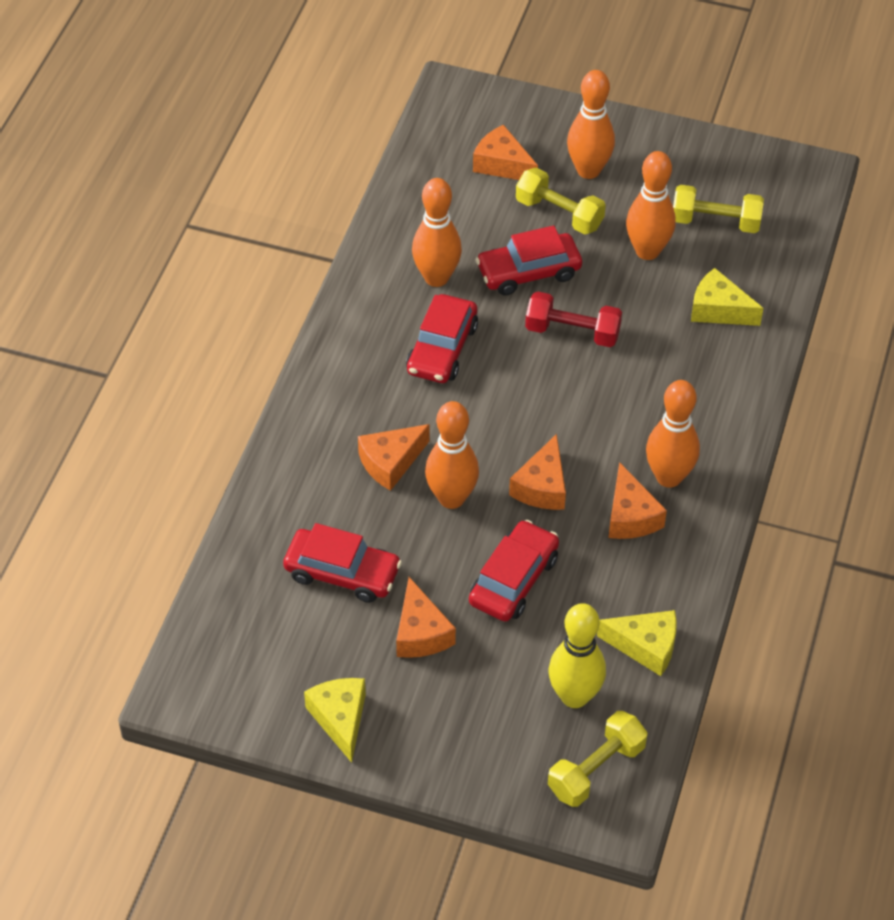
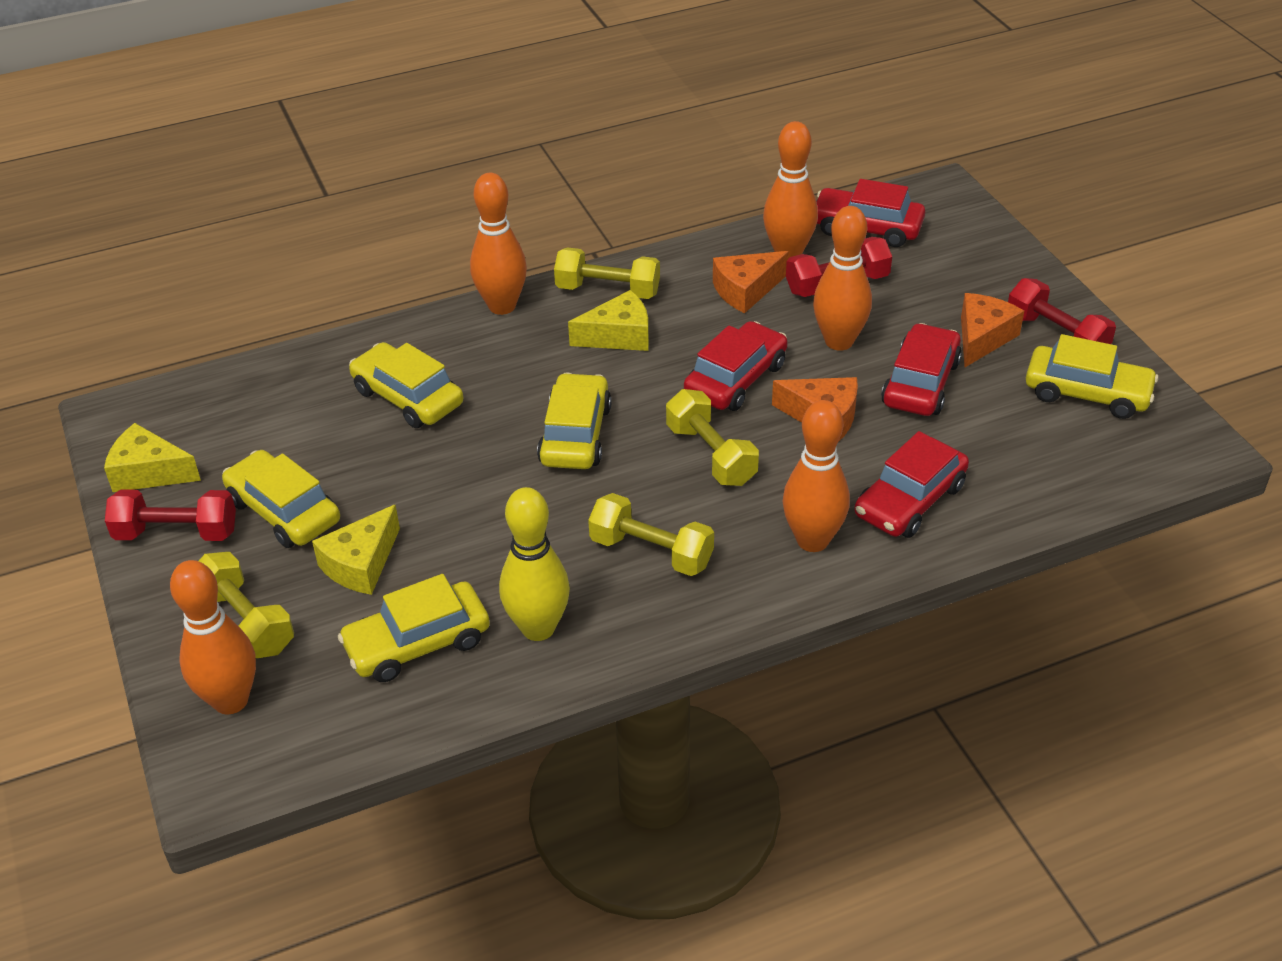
orange cheese: 5 -> 3
red dumbbell: 1 -> 3
yellow car: 0 -> 5
yellow dumbbell: 3 -> 4

